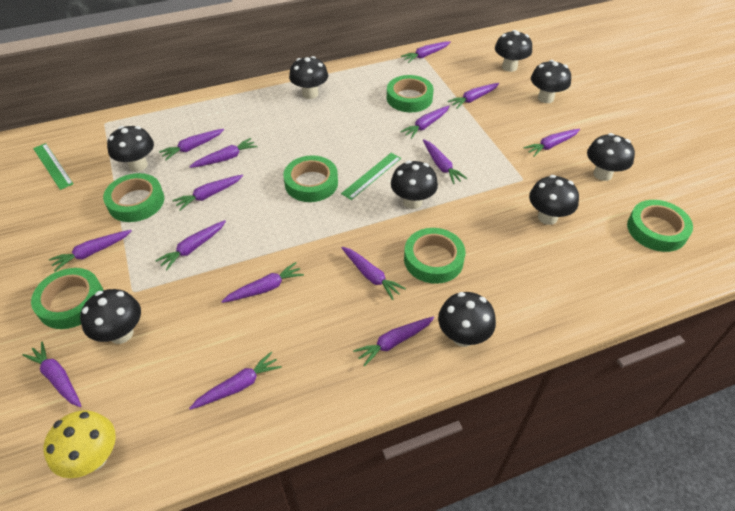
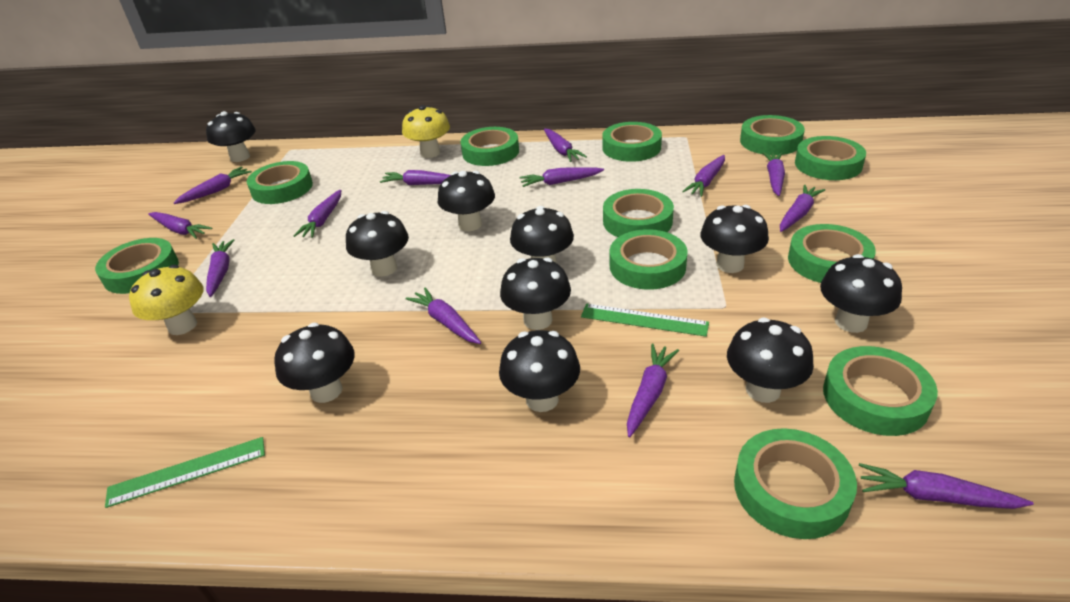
black mushroom: 9 -> 10
green tape: 6 -> 11
purple carrot: 15 -> 13
yellow mushroom: 1 -> 2

